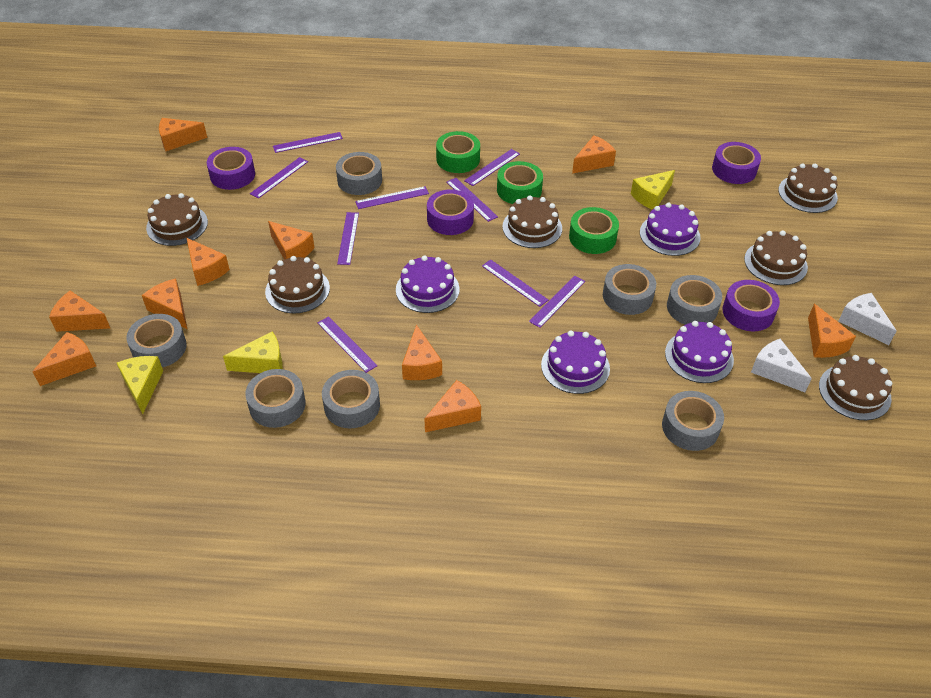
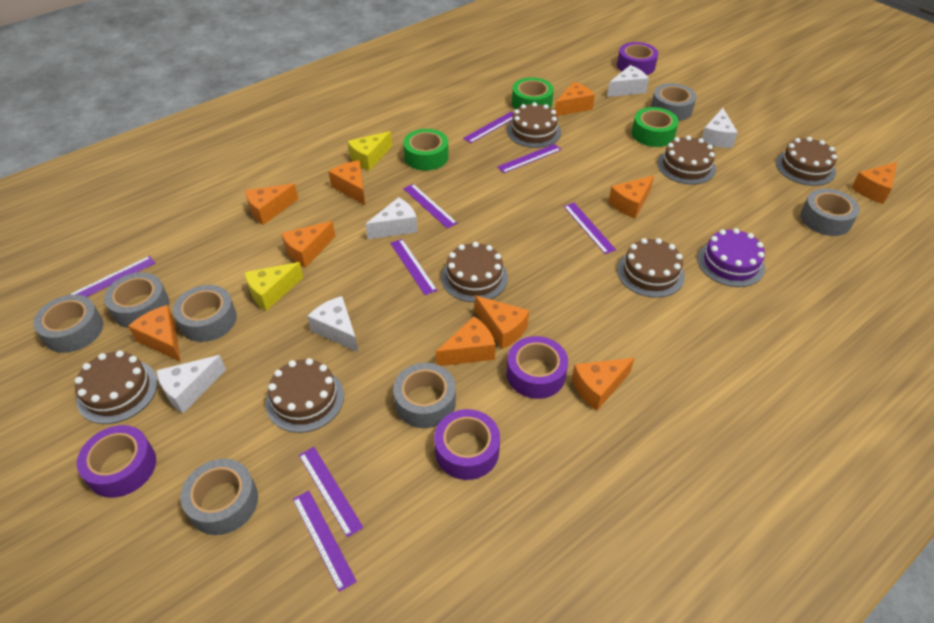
brown cake: 6 -> 7
purple cake: 4 -> 1
purple ruler: 9 -> 8
white cheese: 2 -> 5
yellow cheese: 3 -> 2

